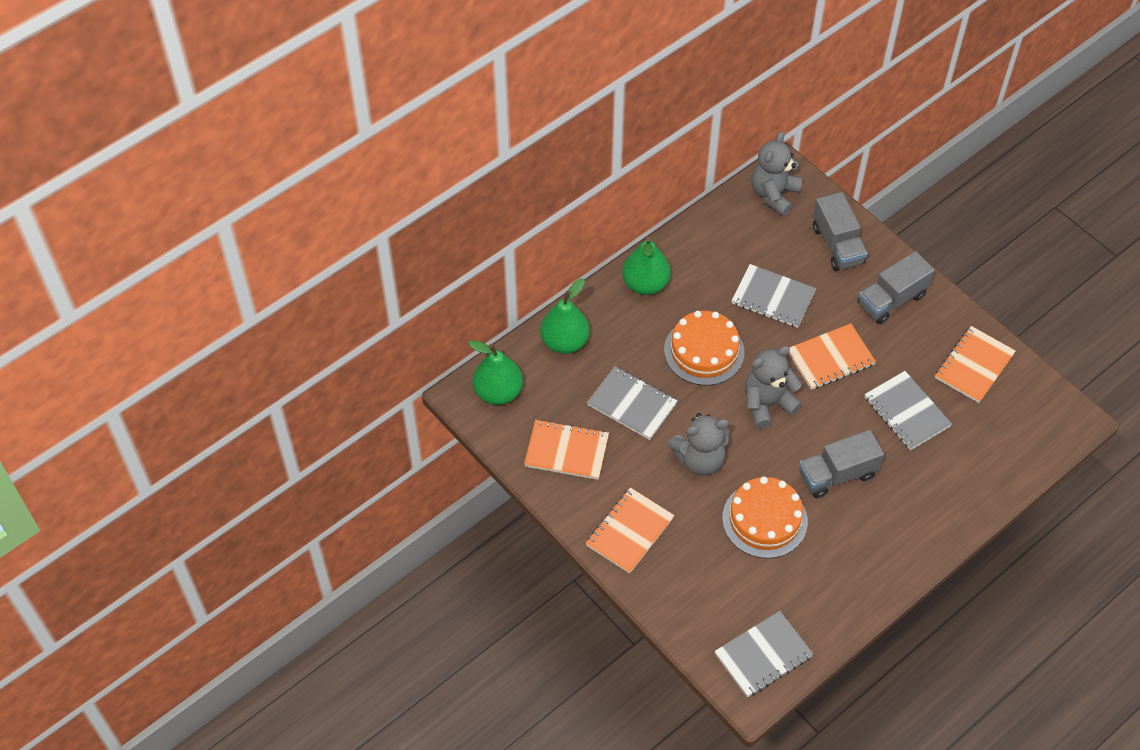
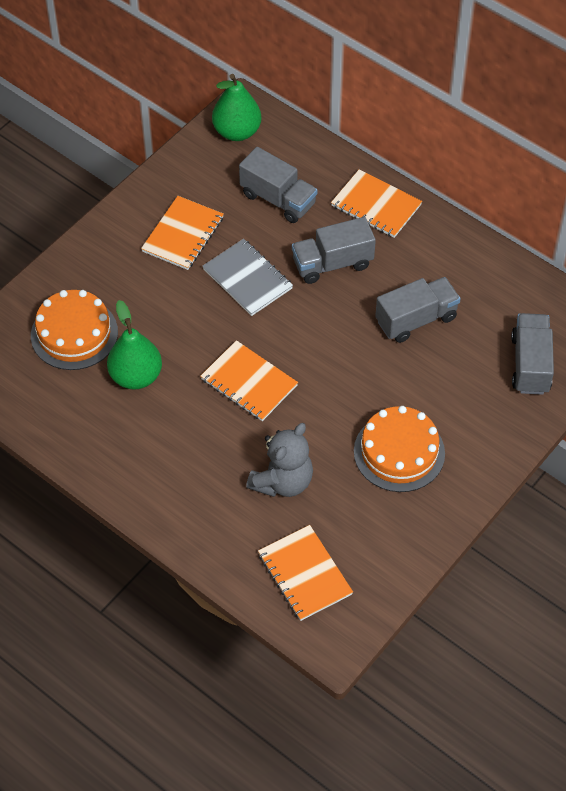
green pear: 3 -> 2
grey notebook: 4 -> 1
grey teddy bear: 3 -> 1
grey truck: 3 -> 4

